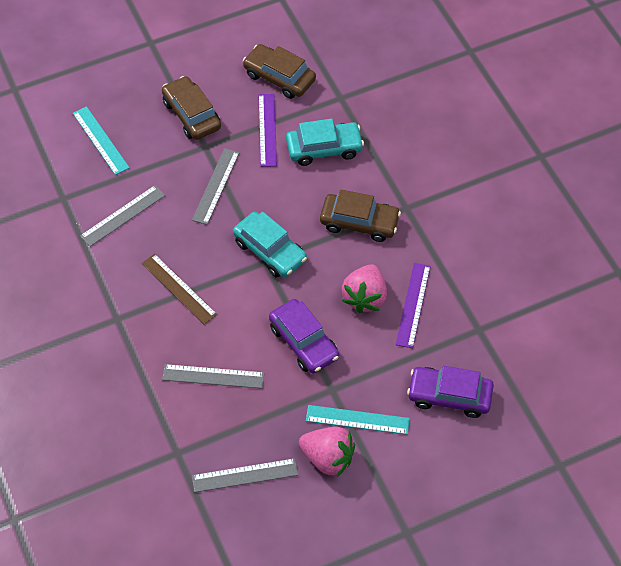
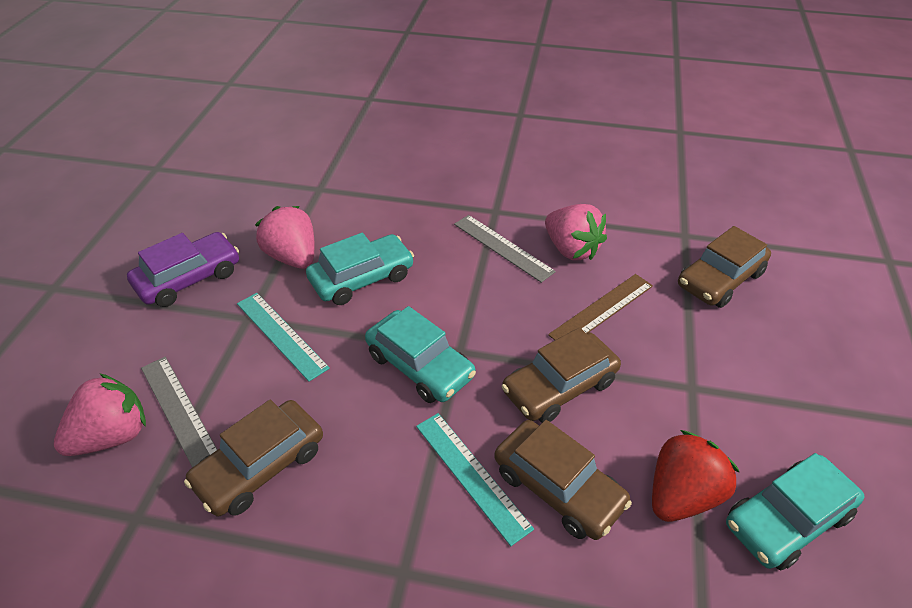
brown car: 3 -> 4
grey ruler: 4 -> 2
pink strawberry: 2 -> 3
purple car: 2 -> 1
purple ruler: 2 -> 0
red strawberry: 0 -> 1
turquoise car: 2 -> 3

